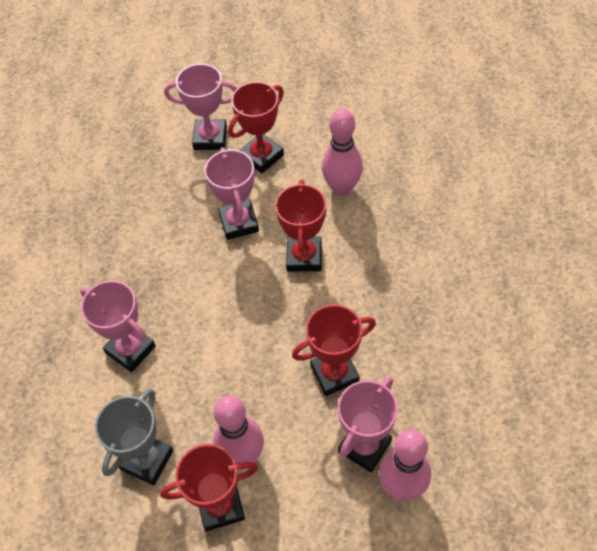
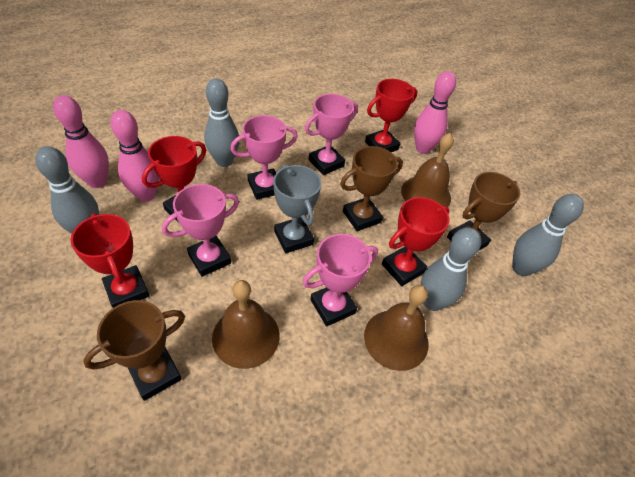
brown bell: 0 -> 3
brown trophy: 0 -> 3
grey bowling pin: 0 -> 4

